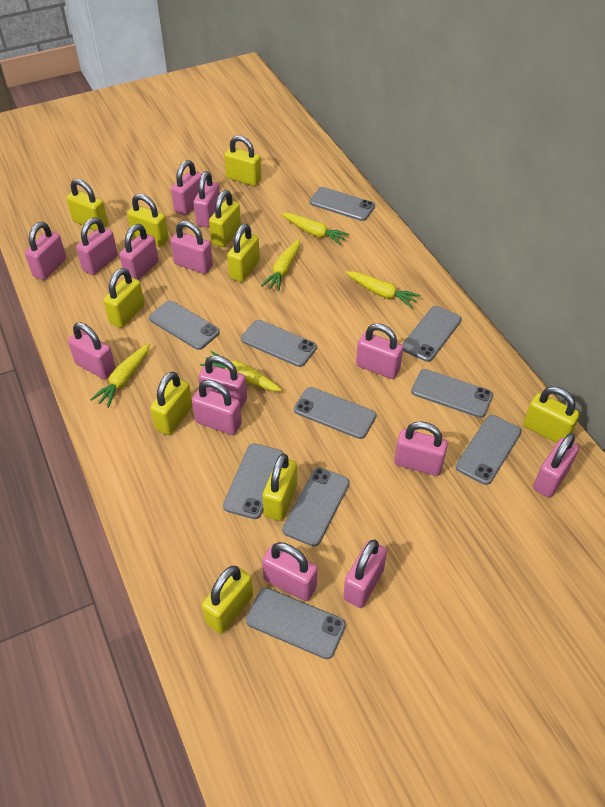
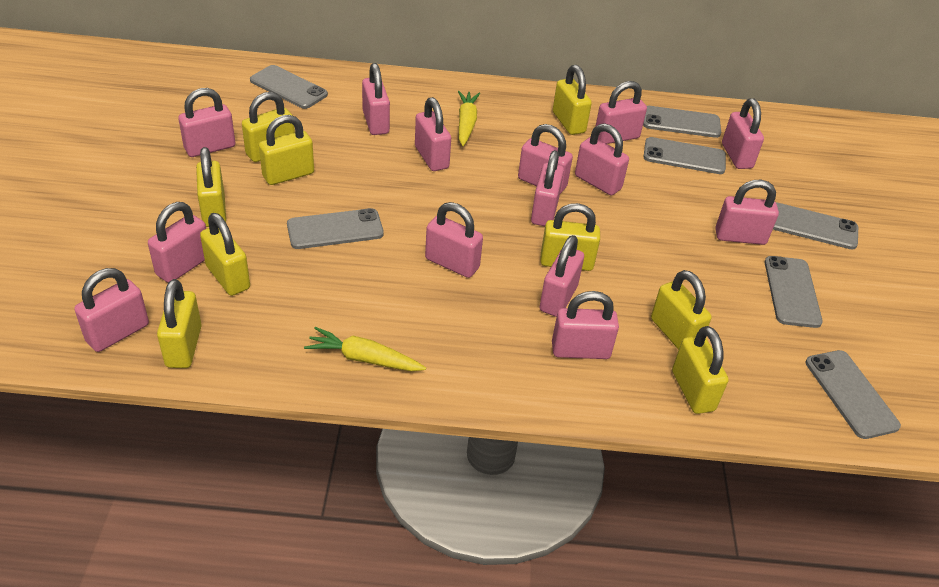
grey phone: 10 -> 7
yellow carrot: 5 -> 2
yellow padlock: 10 -> 9

